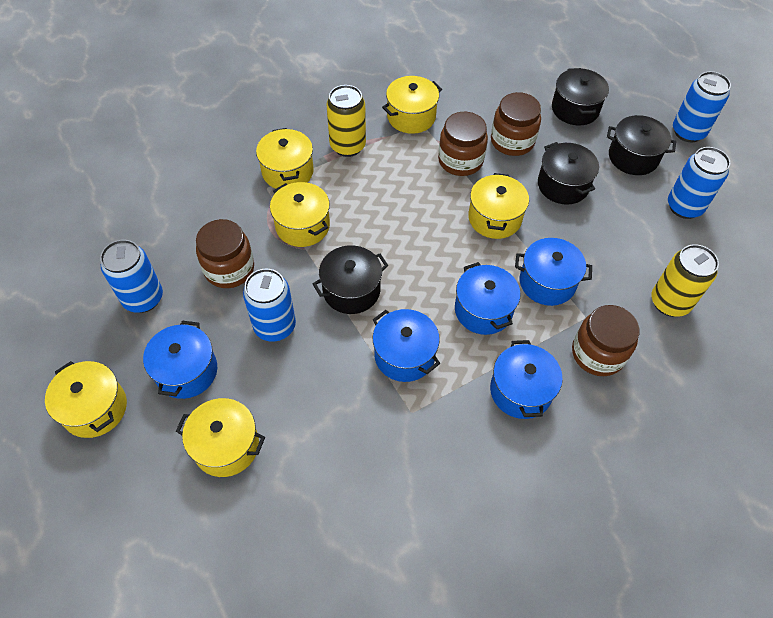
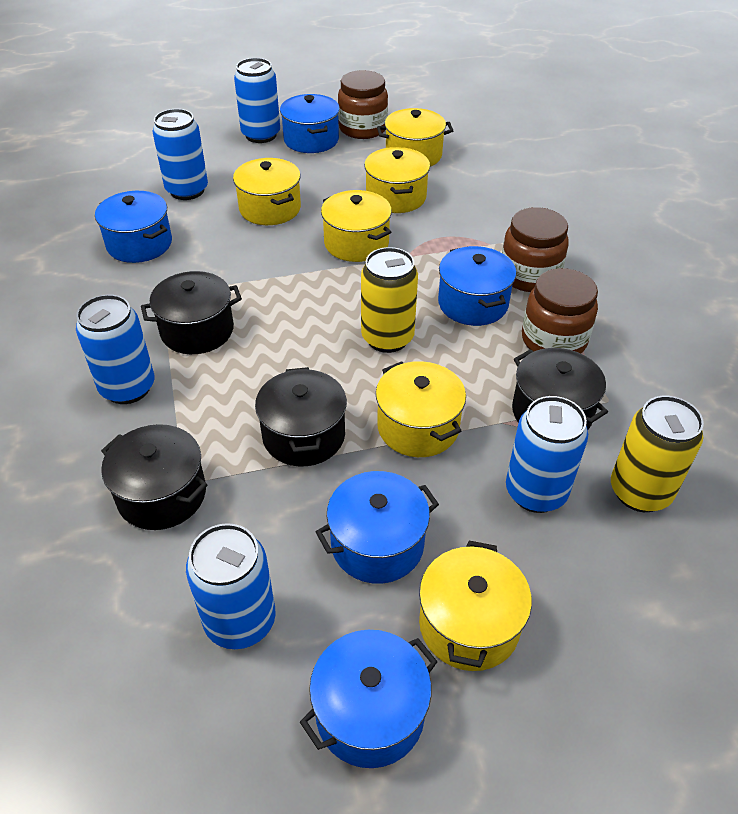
blue can: 4 -> 5
brown jar: 4 -> 3

